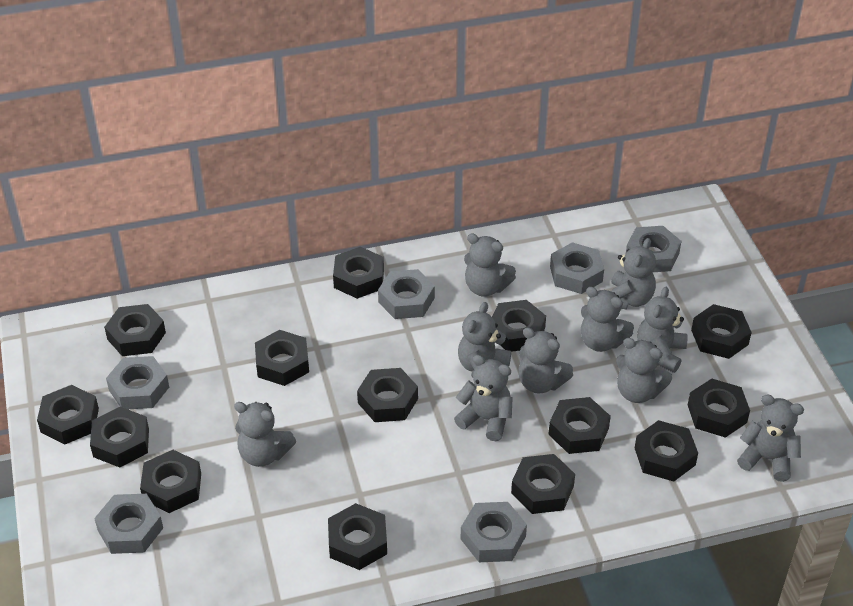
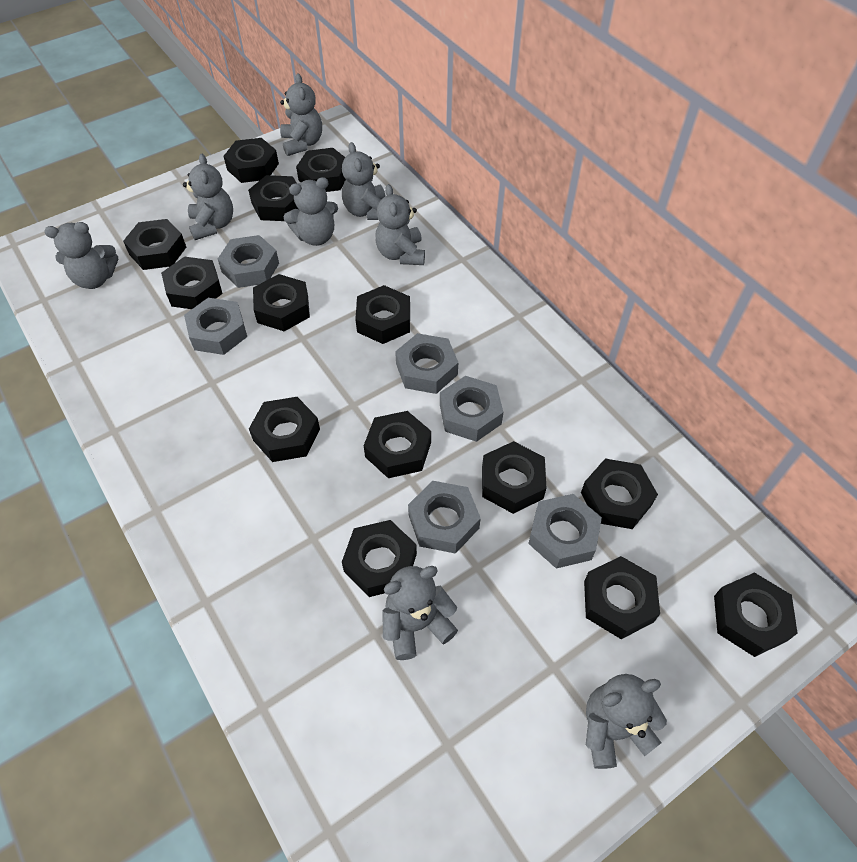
grey teddy bear: 10 -> 8

